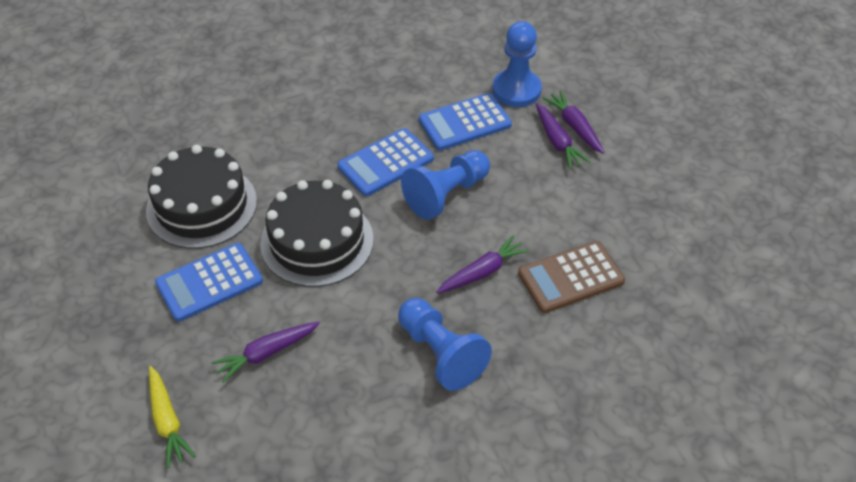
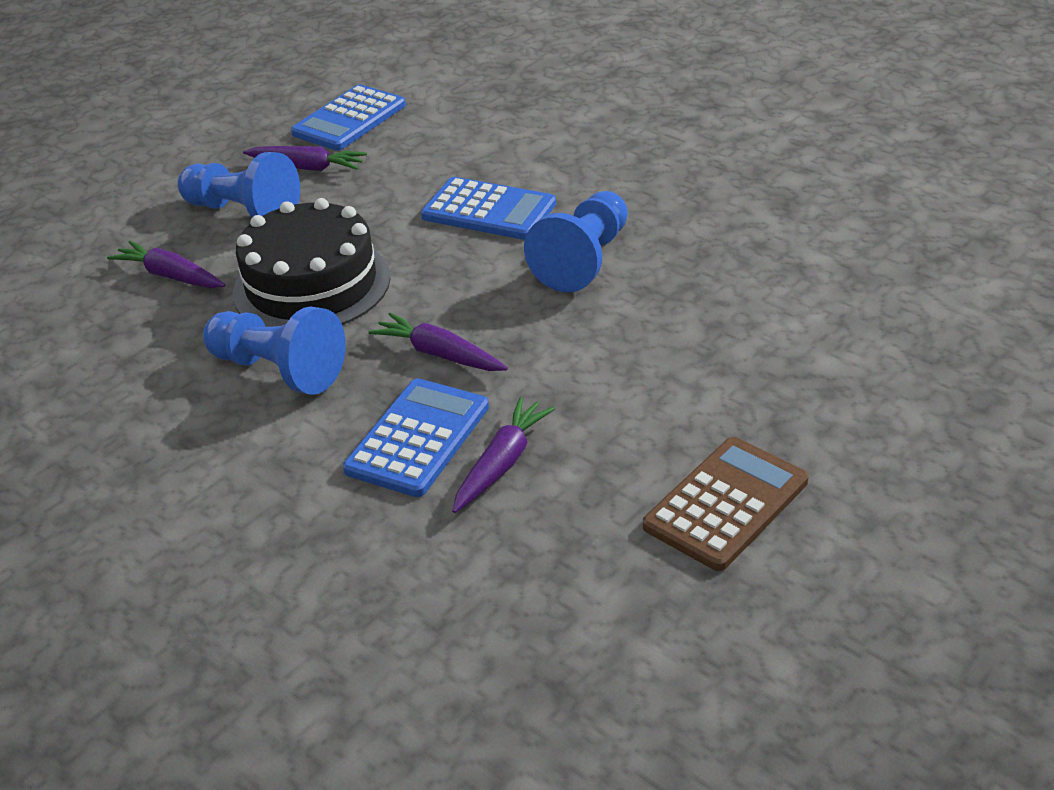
black cake: 2 -> 1
yellow carrot: 1 -> 0

